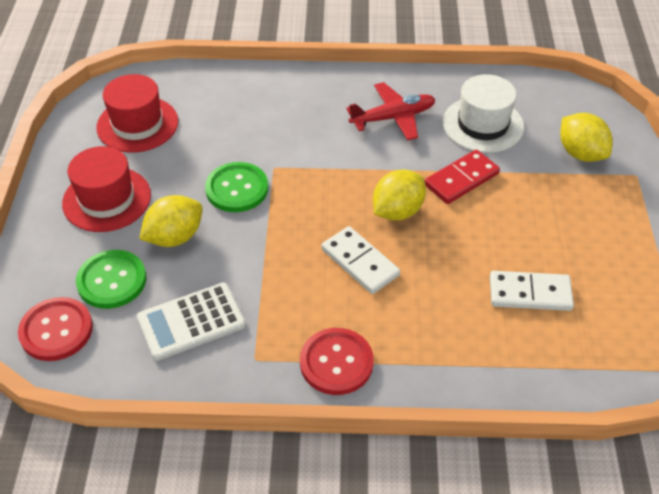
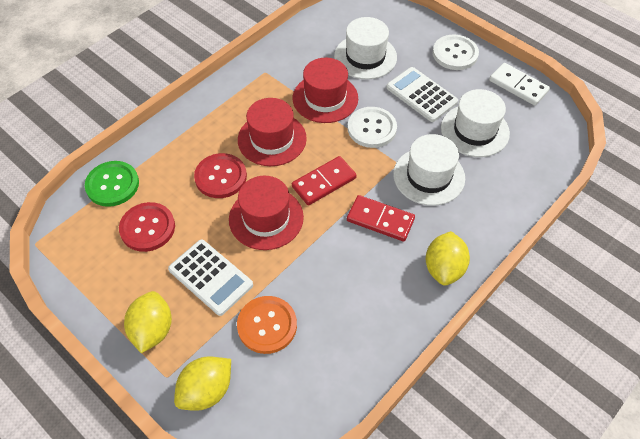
green button: 2 -> 1
orange button: 0 -> 1
red domino: 1 -> 2
red hat: 2 -> 3
red plane: 1 -> 0
white button: 0 -> 2
white calculator: 1 -> 2
white domino: 2 -> 1
white hat: 1 -> 3

